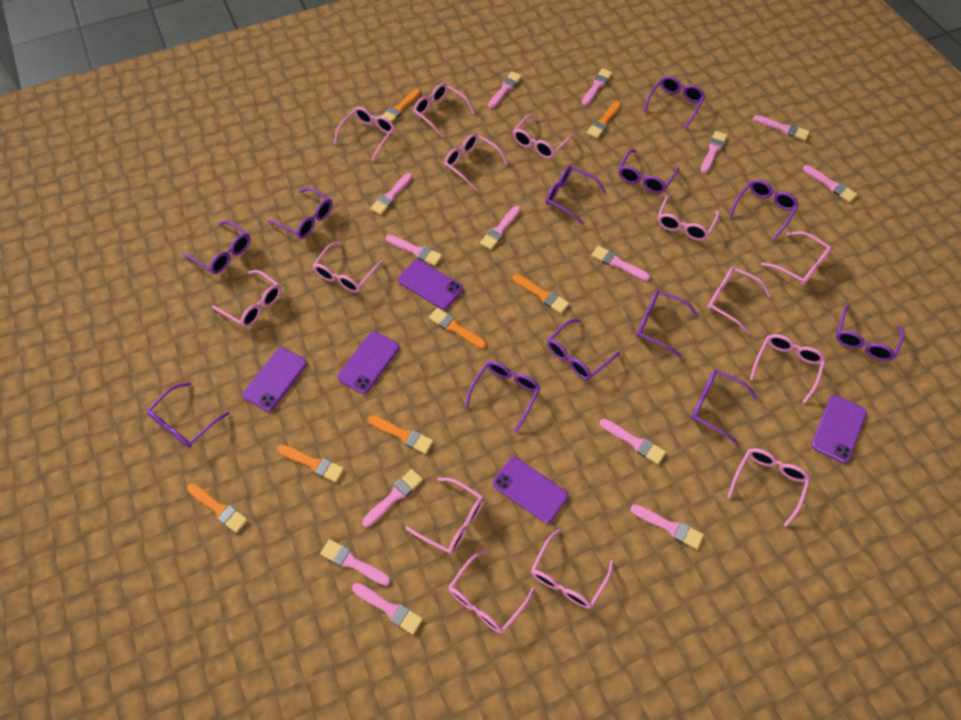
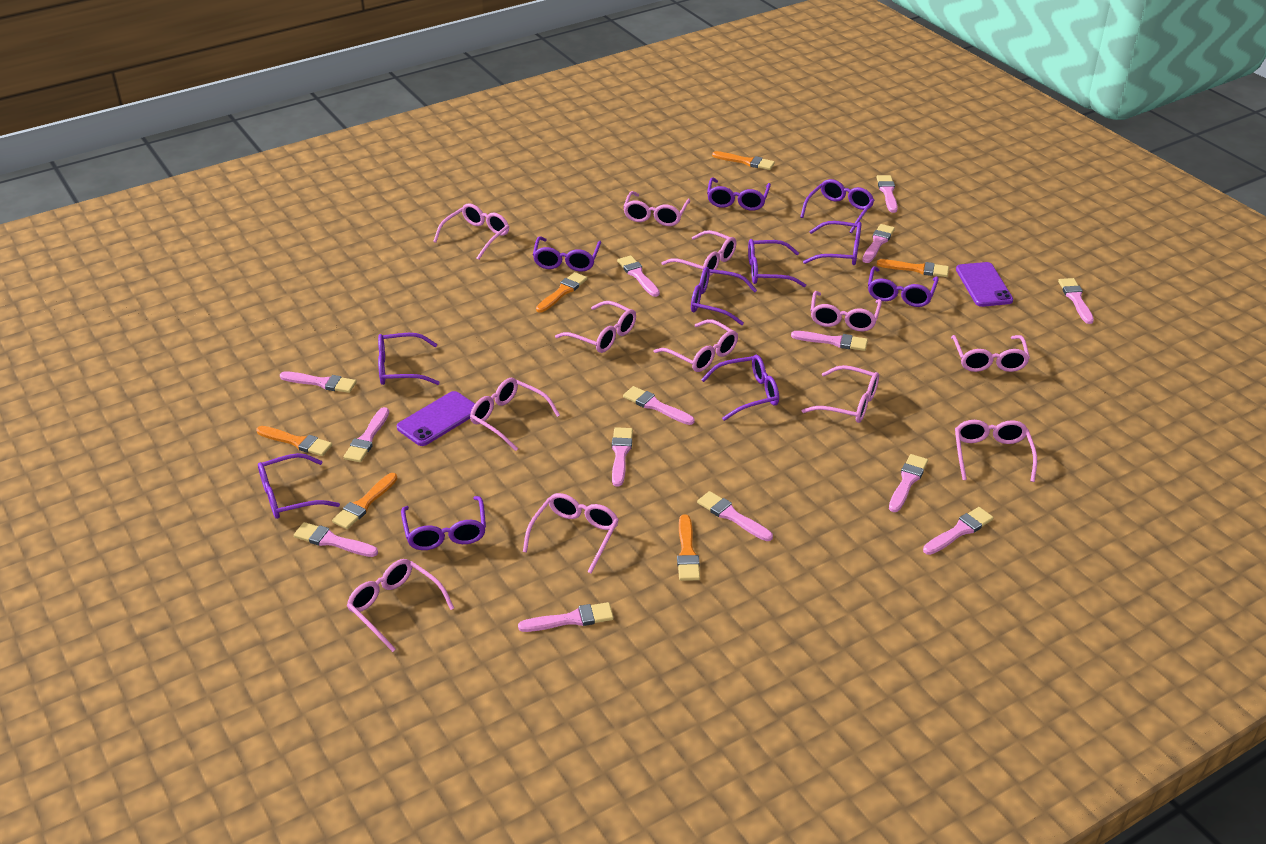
orange brush: 7 -> 6
pink glasses: 14 -> 12
purple glasses: 12 -> 11
purple phone: 5 -> 2

